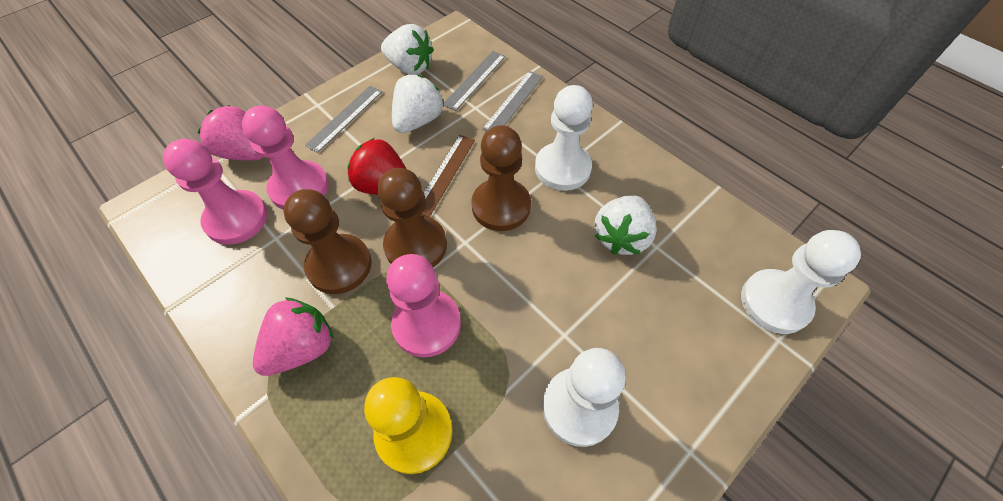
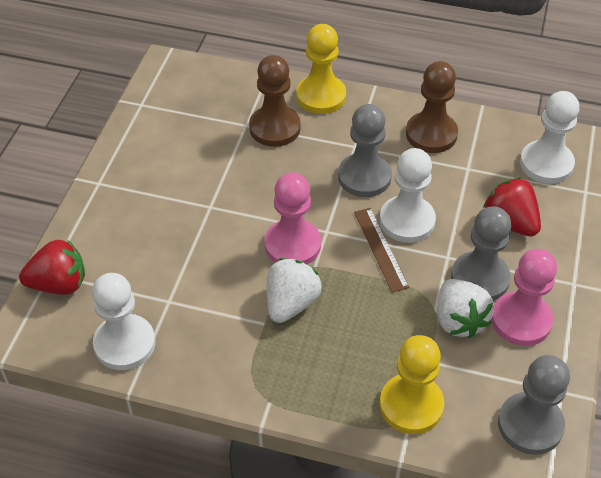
brown pawn: 3 -> 2
grey pawn: 0 -> 3
grey ruler: 3 -> 0
pink pawn: 3 -> 2
pink strawberry: 2 -> 0
red strawberry: 1 -> 2
white strawberry: 3 -> 2
yellow pawn: 1 -> 2

